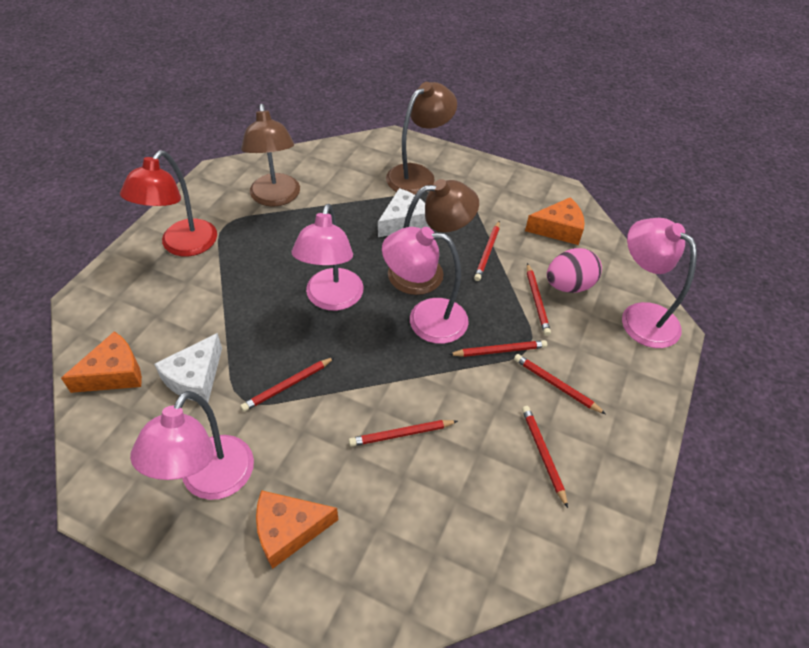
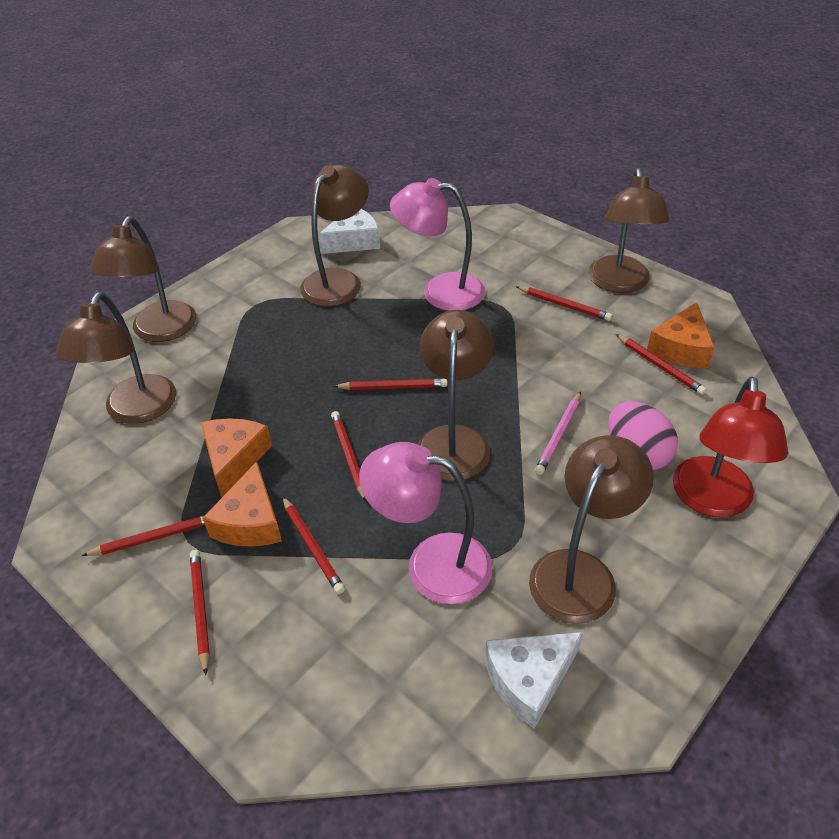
brown lamp: 3 -> 6
pink lamp: 4 -> 2
pink pencil: 0 -> 1

